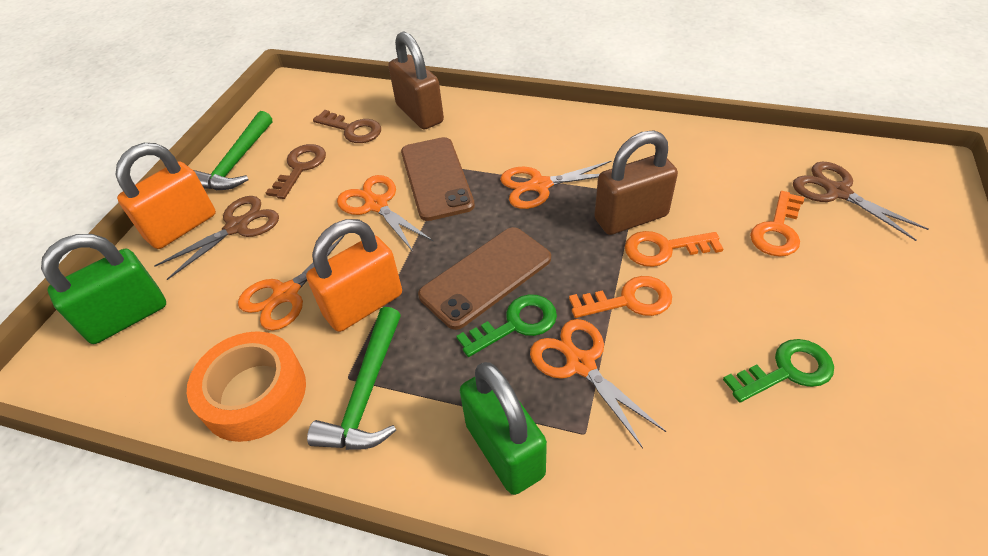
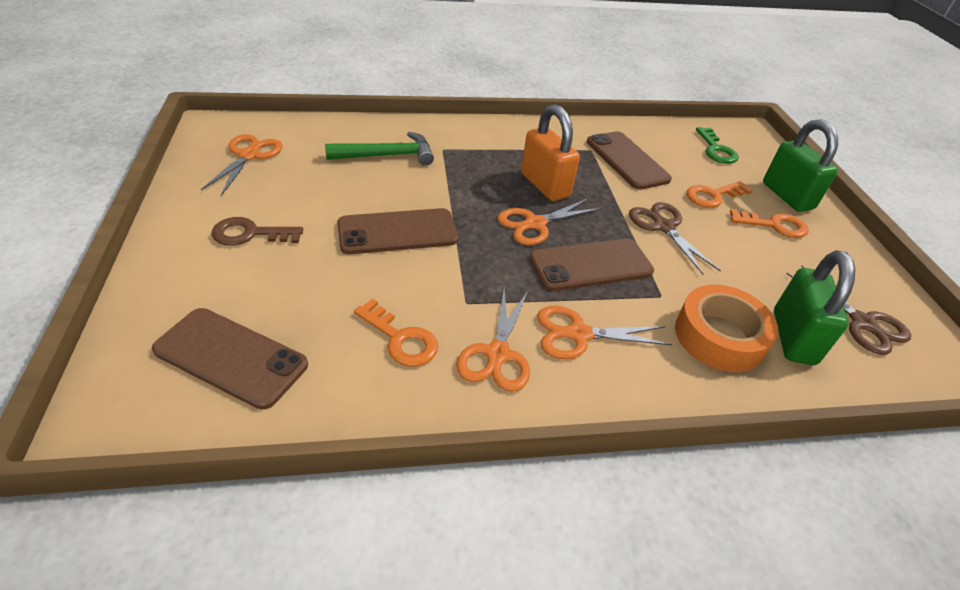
brown key: 2 -> 1
brown padlock: 2 -> 0
brown phone: 2 -> 4
green hammer: 2 -> 1
green key: 2 -> 1
orange padlock: 2 -> 1

